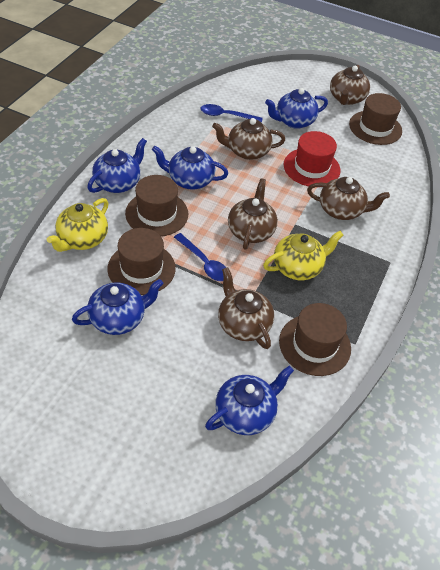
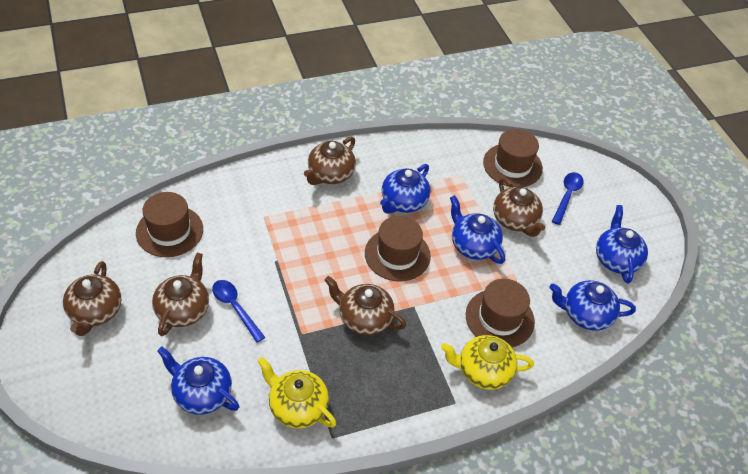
red hat: 1 -> 0

